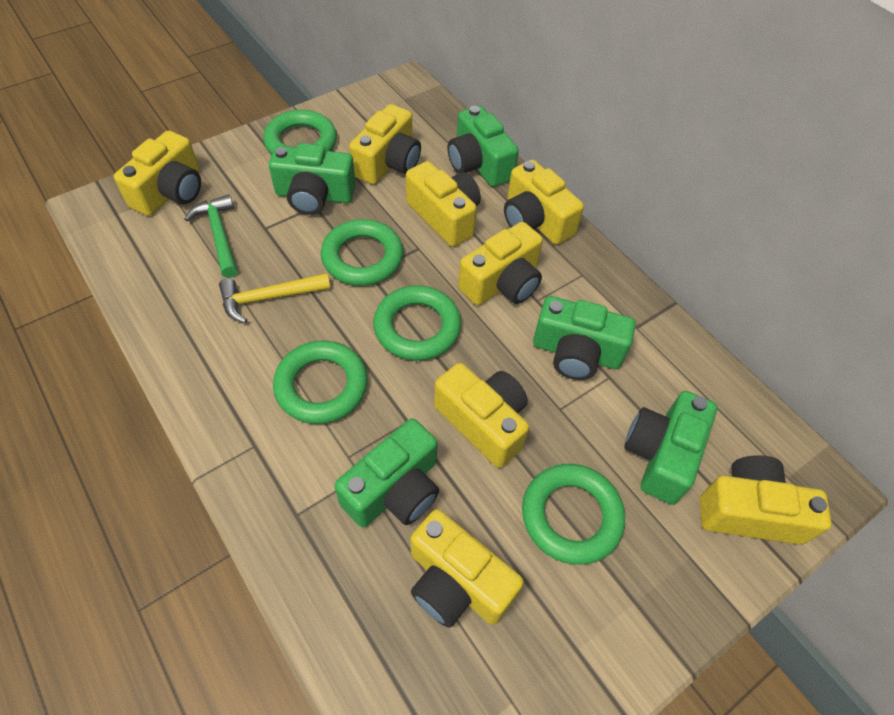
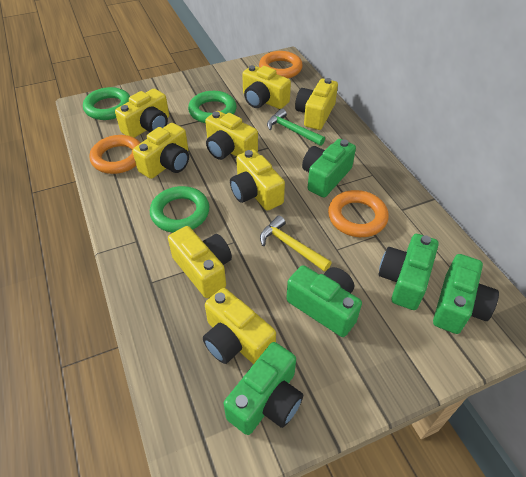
green ring: 5 -> 3
orange ring: 0 -> 3

